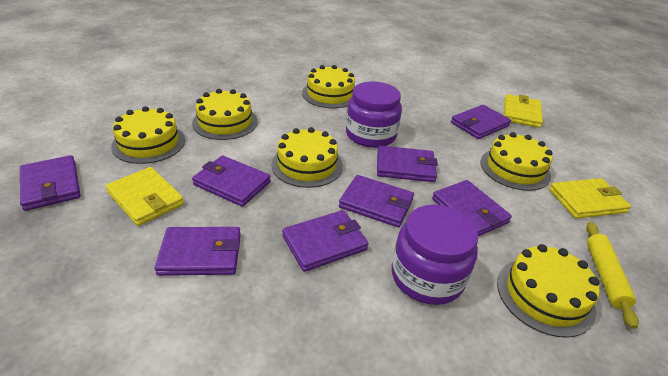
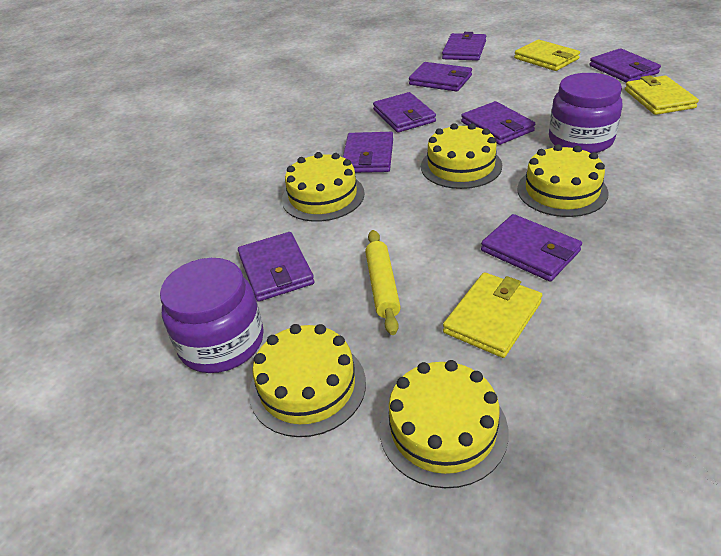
yellow cake: 6 -> 5

